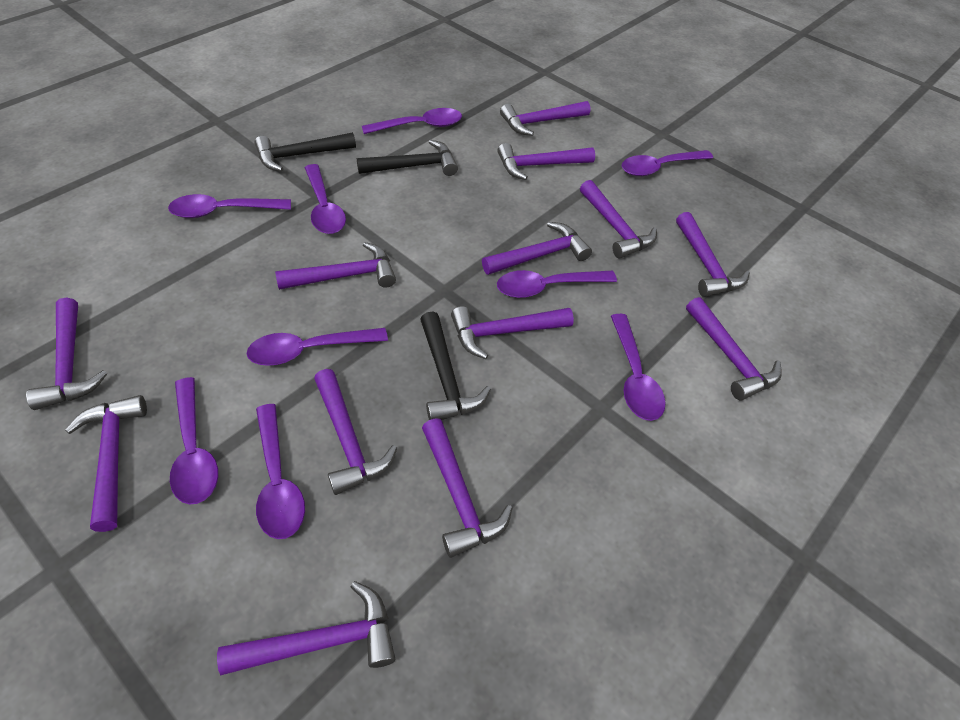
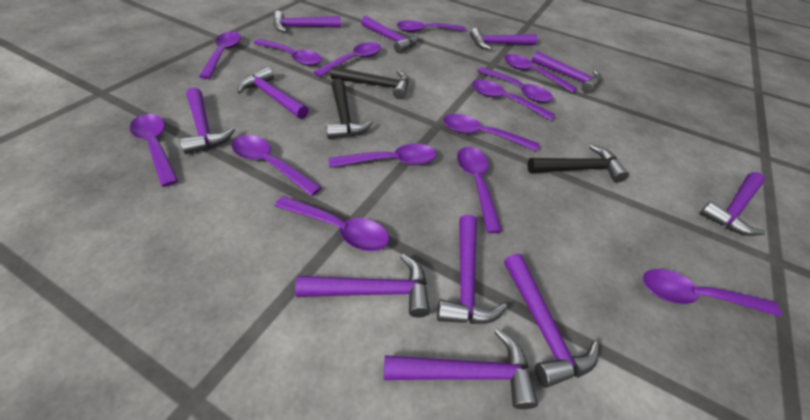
purple hammer: 13 -> 11
purple spoon: 9 -> 14

